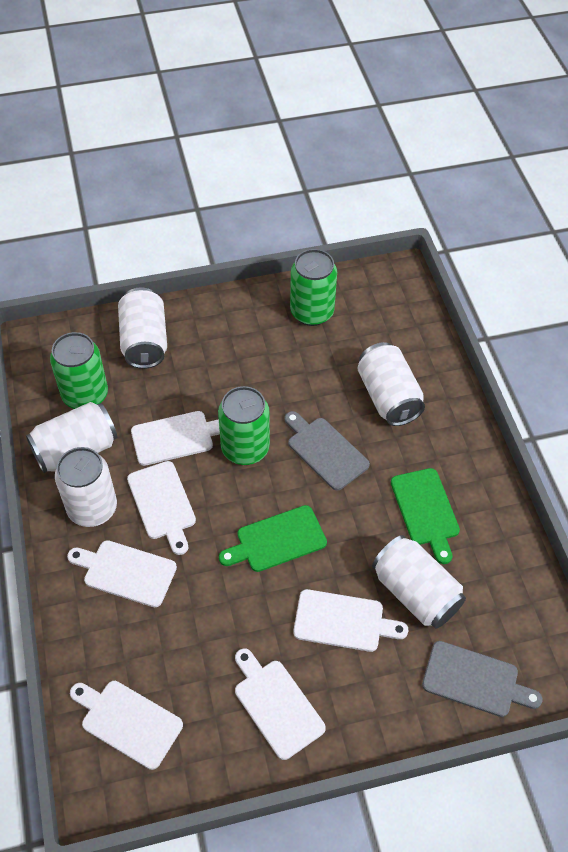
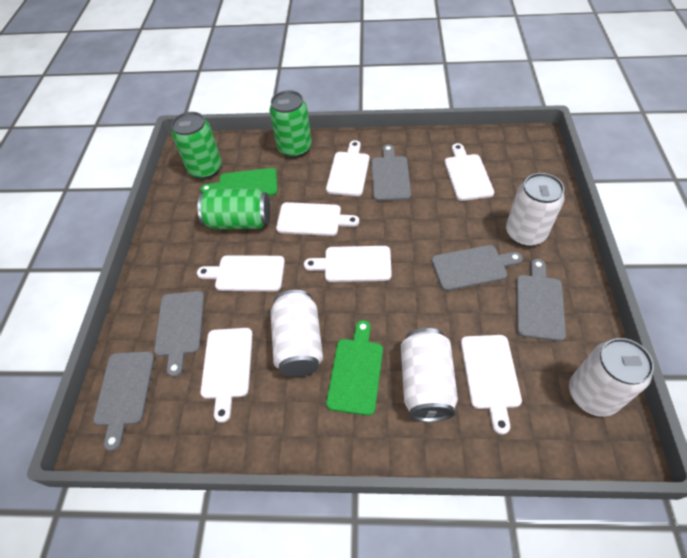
grey cutting board: 2 -> 5
white can: 5 -> 4
white cutting board: 6 -> 7

